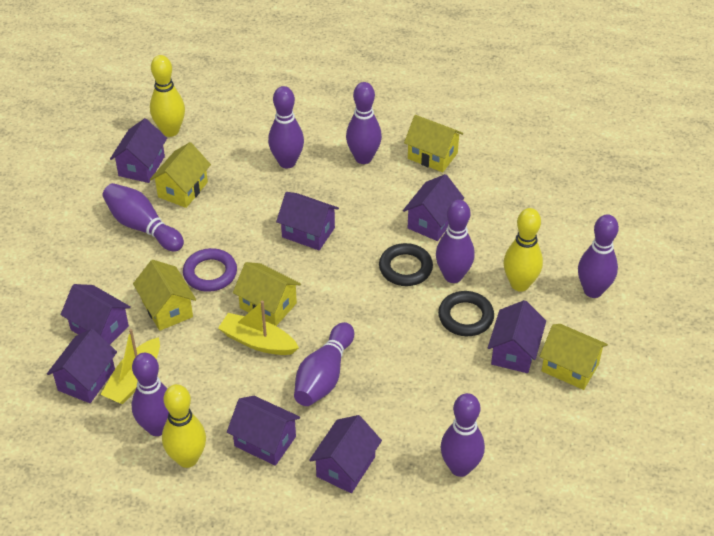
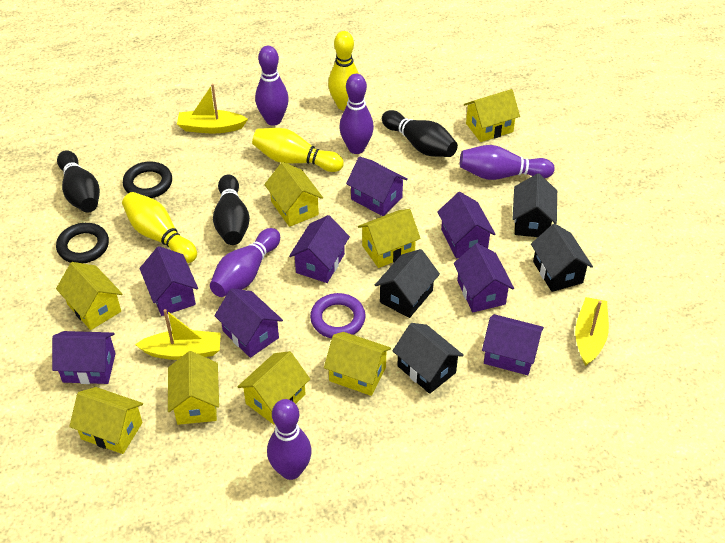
black bowling pin: 0 -> 3
black house: 0 -> 4
purple bowling pin: 8 -> 5
yellow boat: 2 -> 3
yellow house: 5 -> 8

